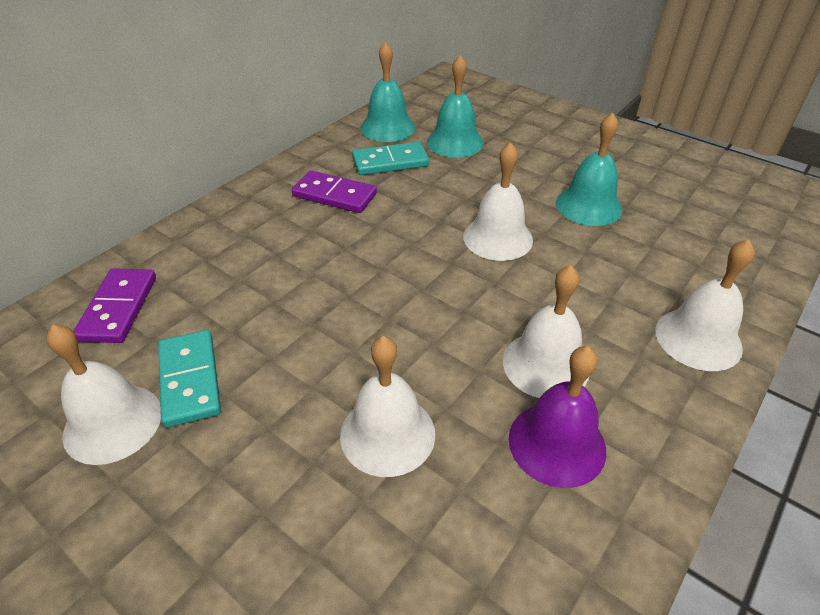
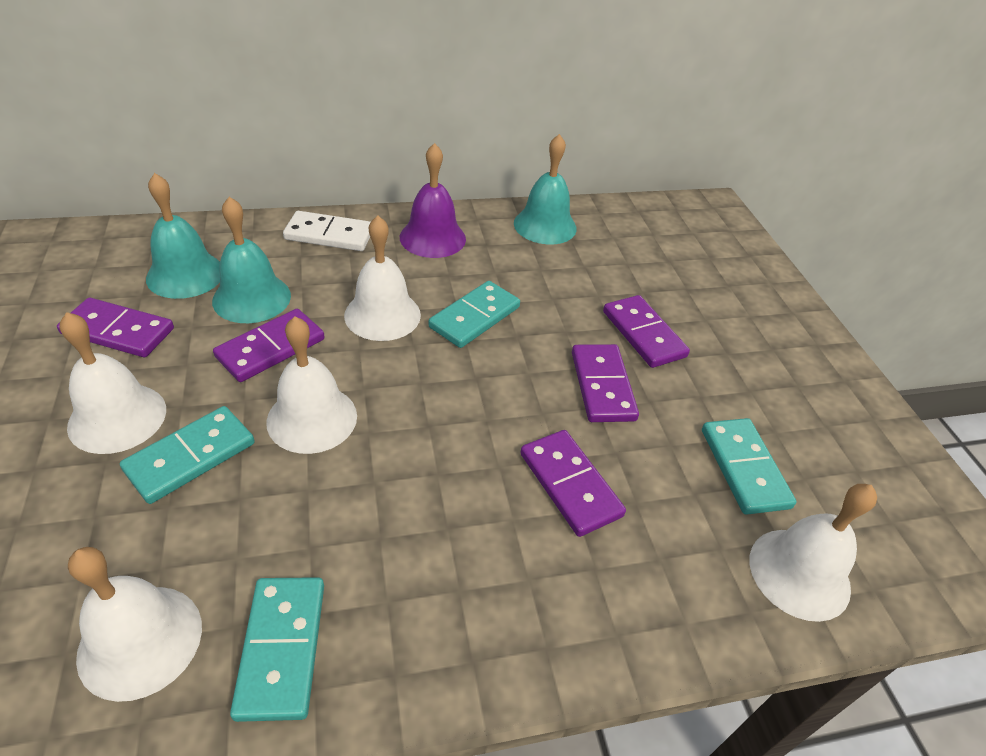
purple domino: 2 -> 5
turquoise domino: 2 -> 4
white domino: 0 -> 1

